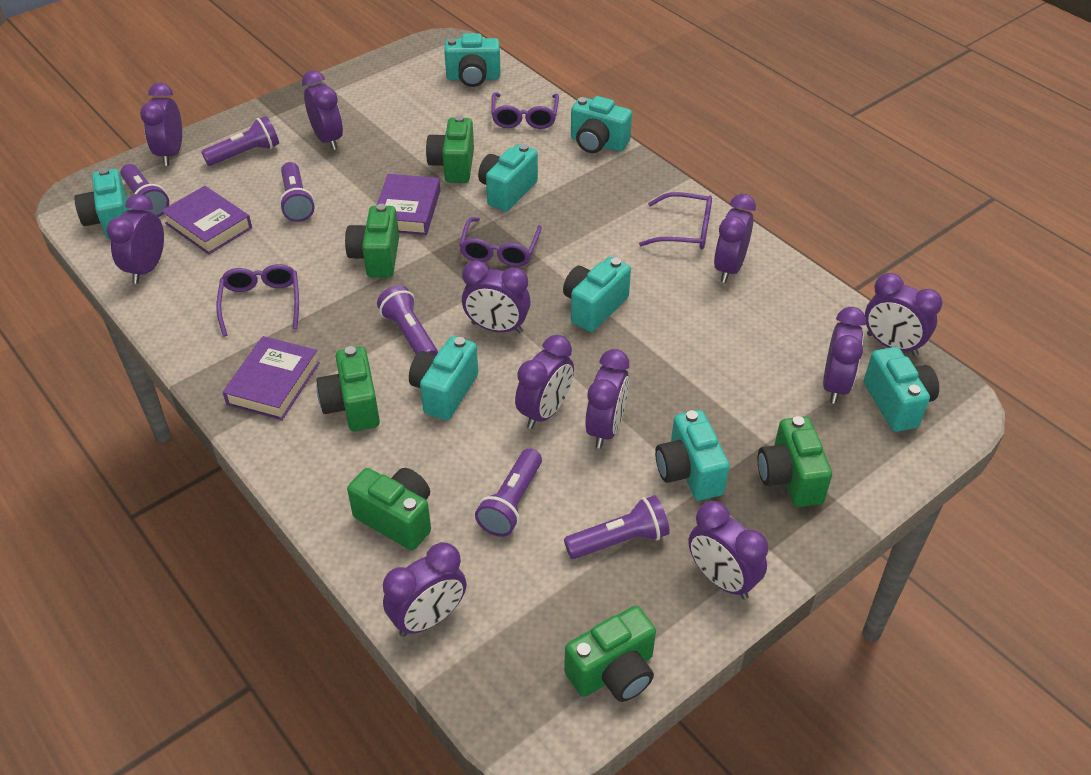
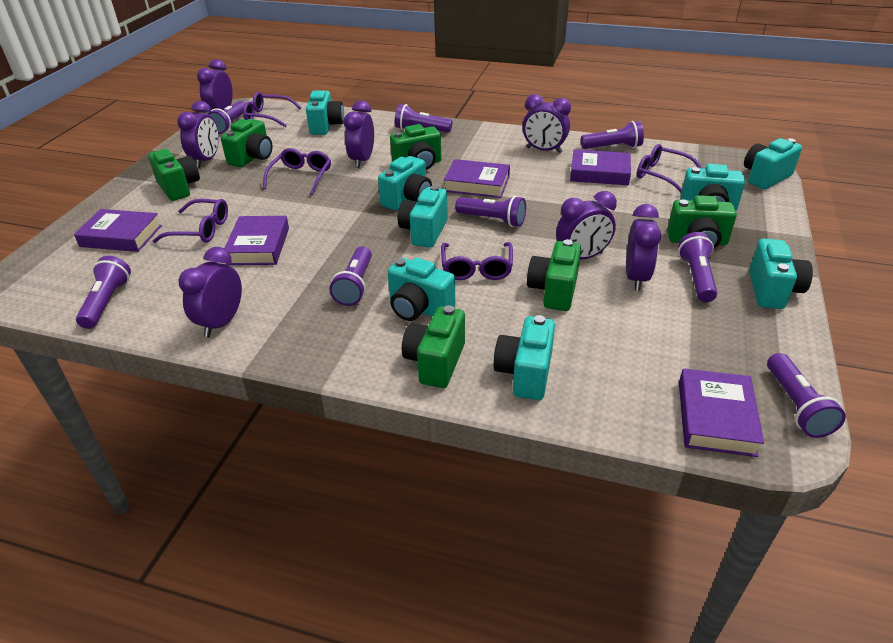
purple book: 3 -> 5
purple clock: 11 -> 7
purple flashlight: 6 -> 8
purple glasses: 4 -> 5

